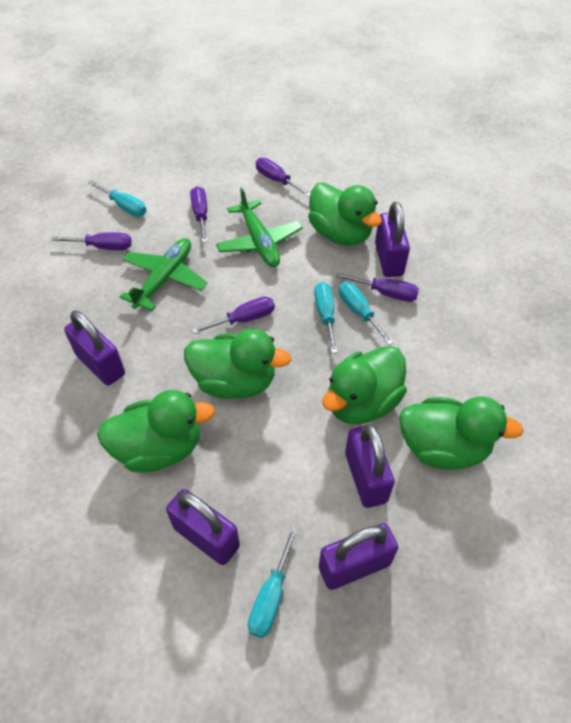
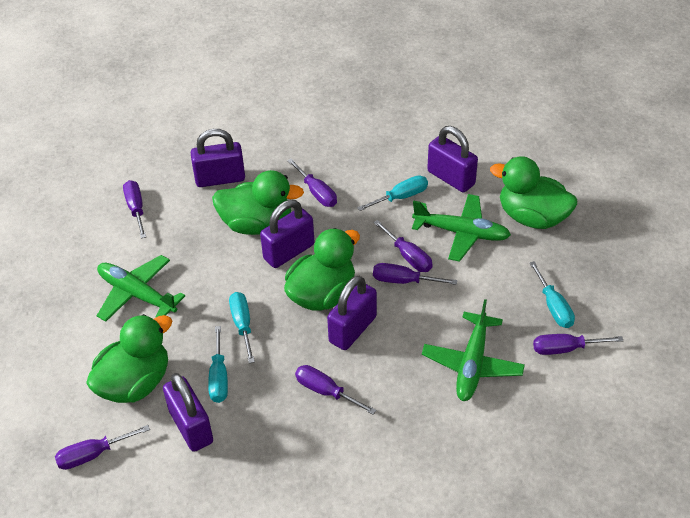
green duck: 5 -> 4
green plane: 2 -> 3
purple screwdriver: 5 -> 7

